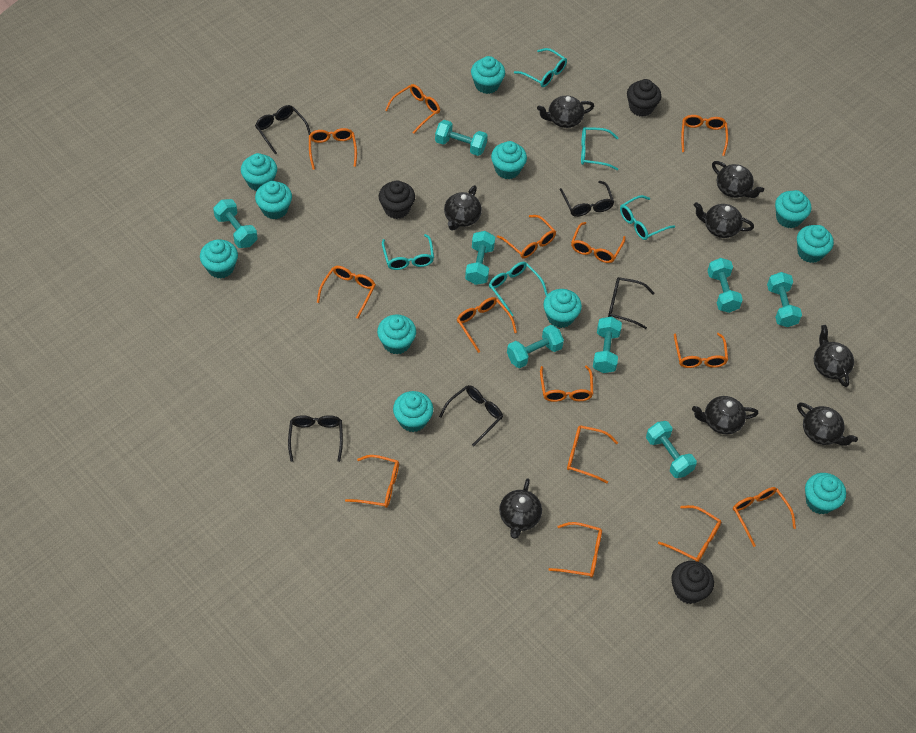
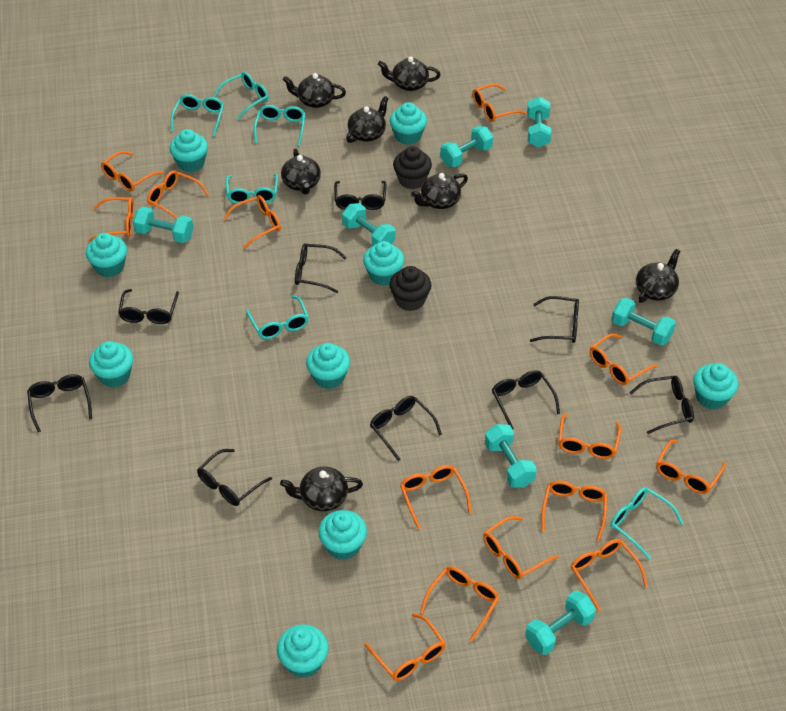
black cupcake: 3 -> 2
black glasses: 5 -> 9
black teapot: 8 -> 7
turquoise cupcake: 11 -> 9
turquoise dumbbell: 8 -> 7
turquoise glasses: 5 -> 6

